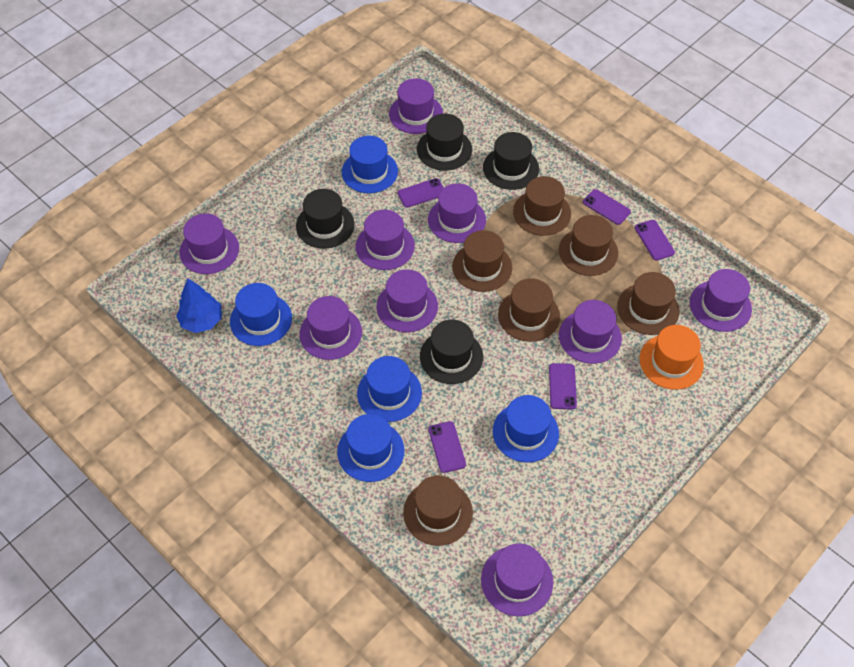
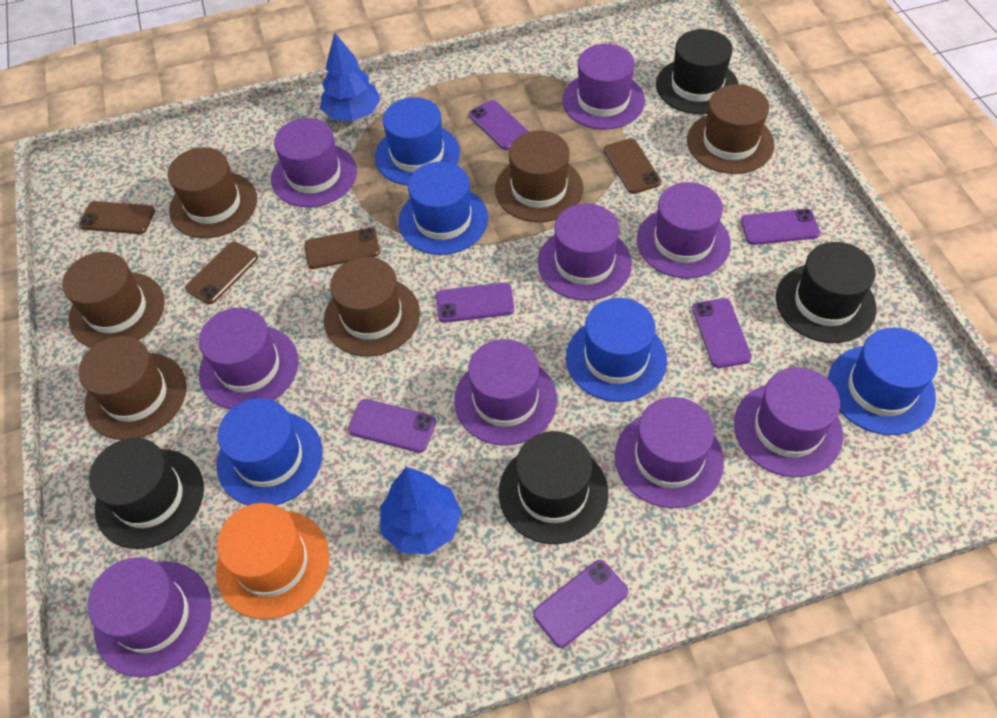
blue tree: 1 -> 2
brown phone: 0 -> 4
purple phone: 5 -> 6

